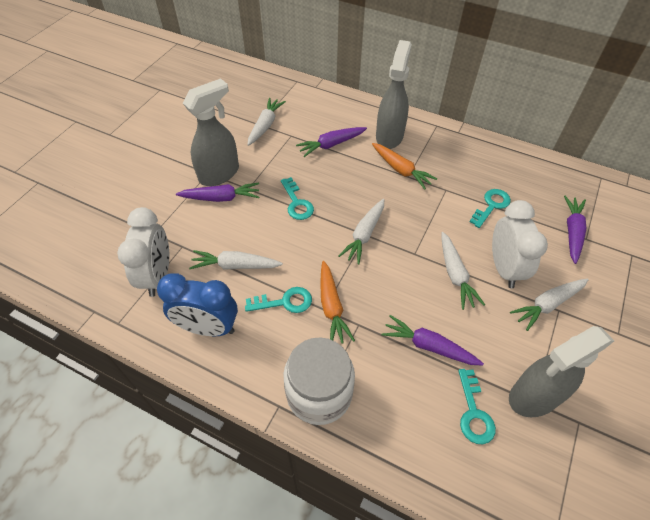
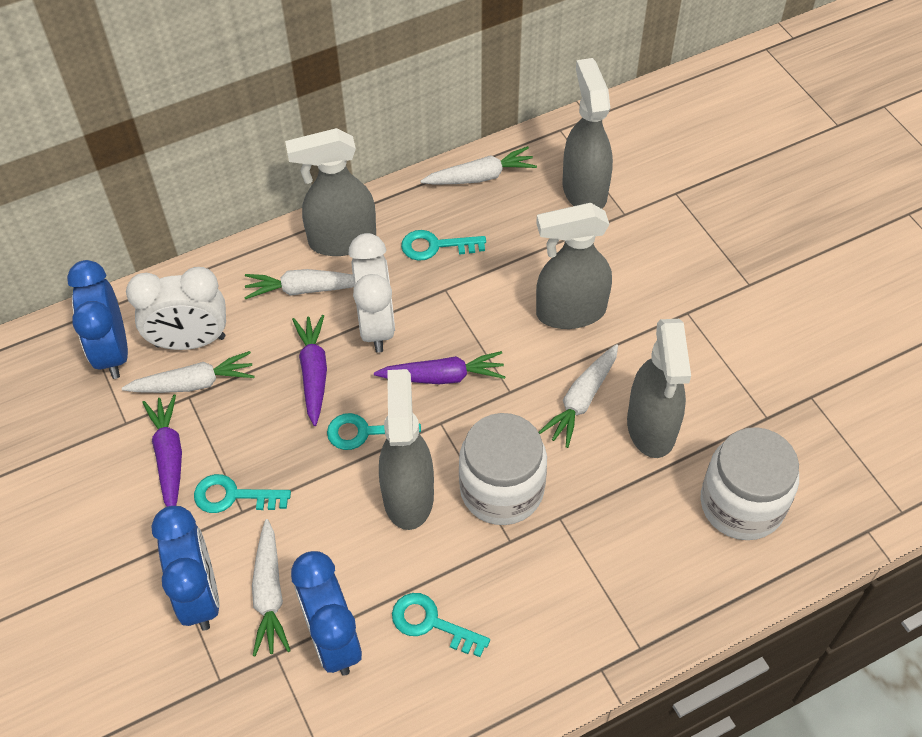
blue clock: 1 -> 3
grey spray bottle: 3 -> 5
orange carrot: 2 -> 0
purple carrot: 4 -> 3
white jar: 1 -> 2

